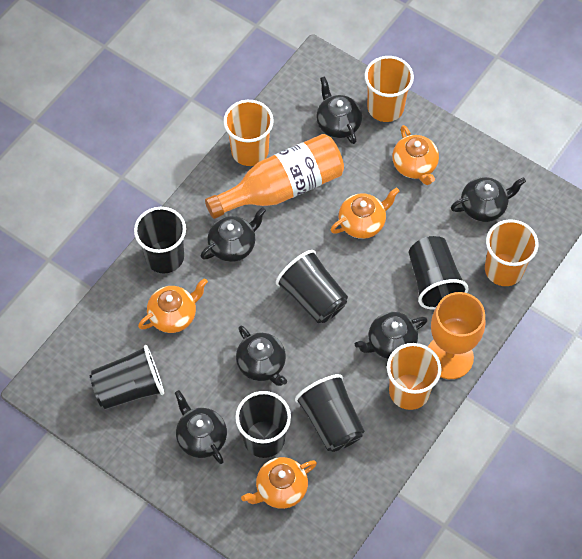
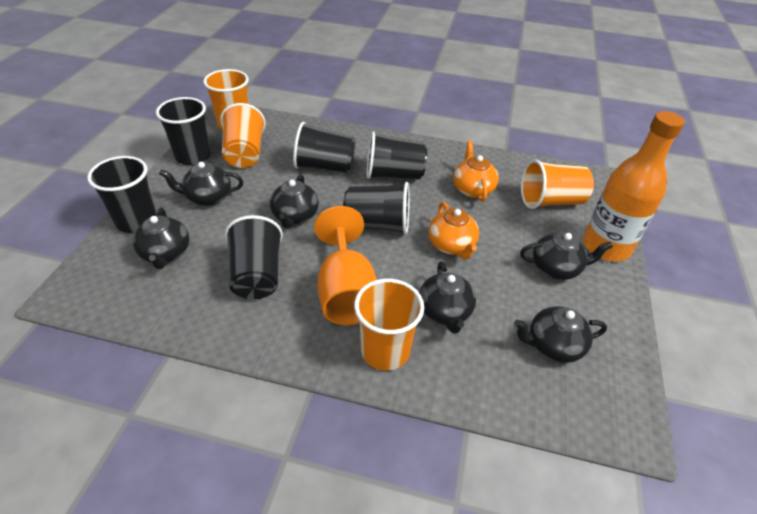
orange teapot: 4 -> 2

